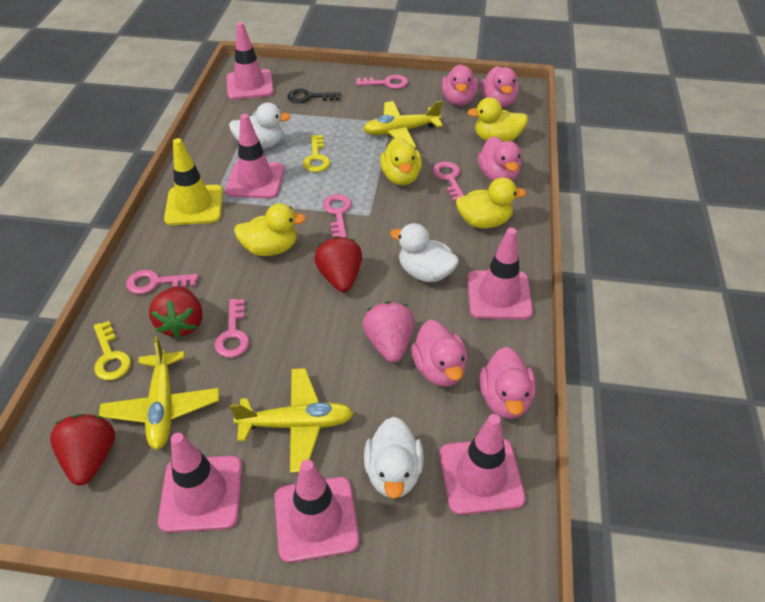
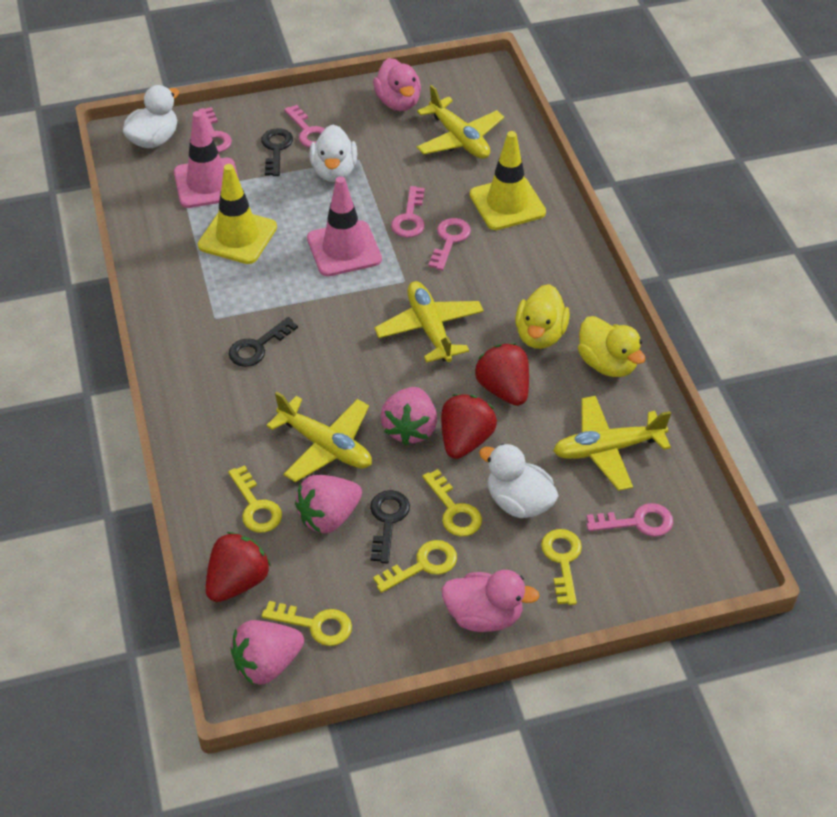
black key: 1 -> 3
pink duck: 5 -> 2
pink strawberry: 1 -> 3
pink traffic cone: 6 -> 2
yellow duck: 4 -> 2
yellow key: 2 -> 5
yellow plane: 3 -> 4
yellow traffic cone: 1 -> 2

